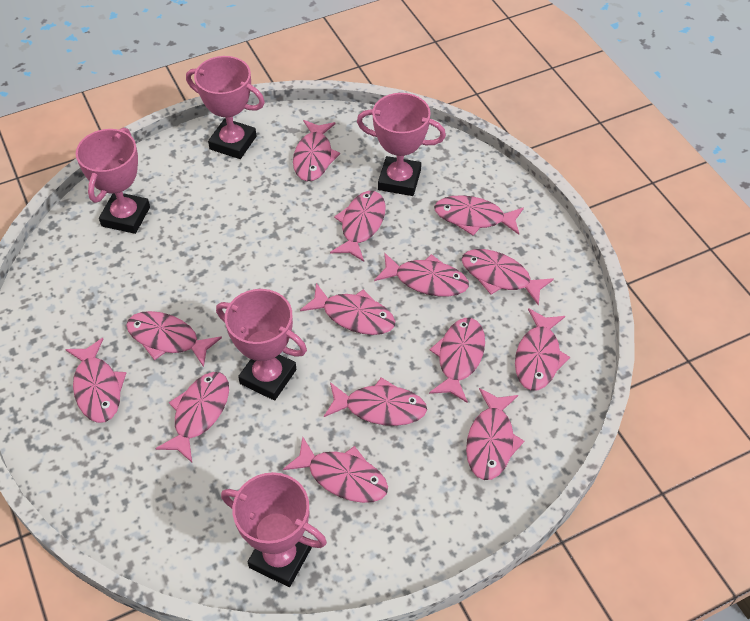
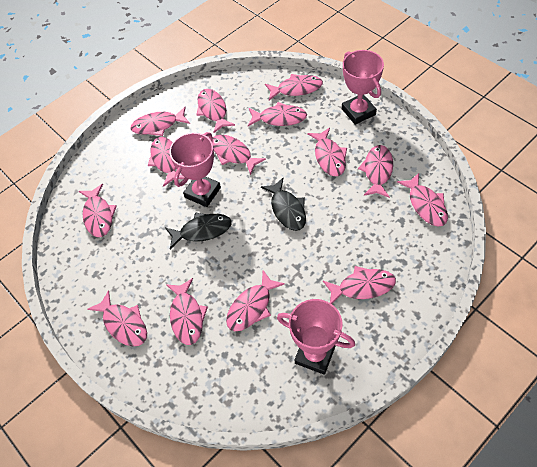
black fish: 0 -> 2
pink trophy: 5 -> 3

